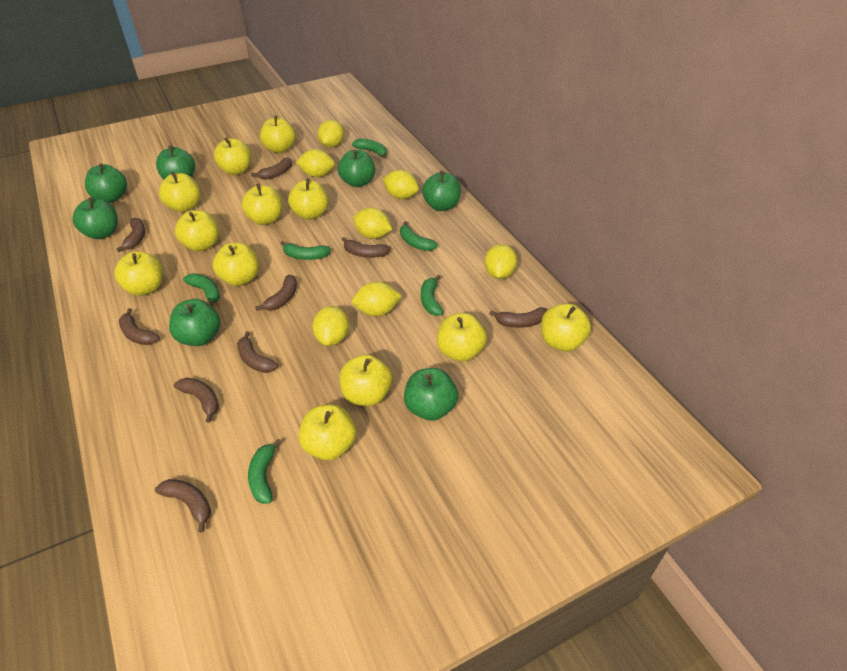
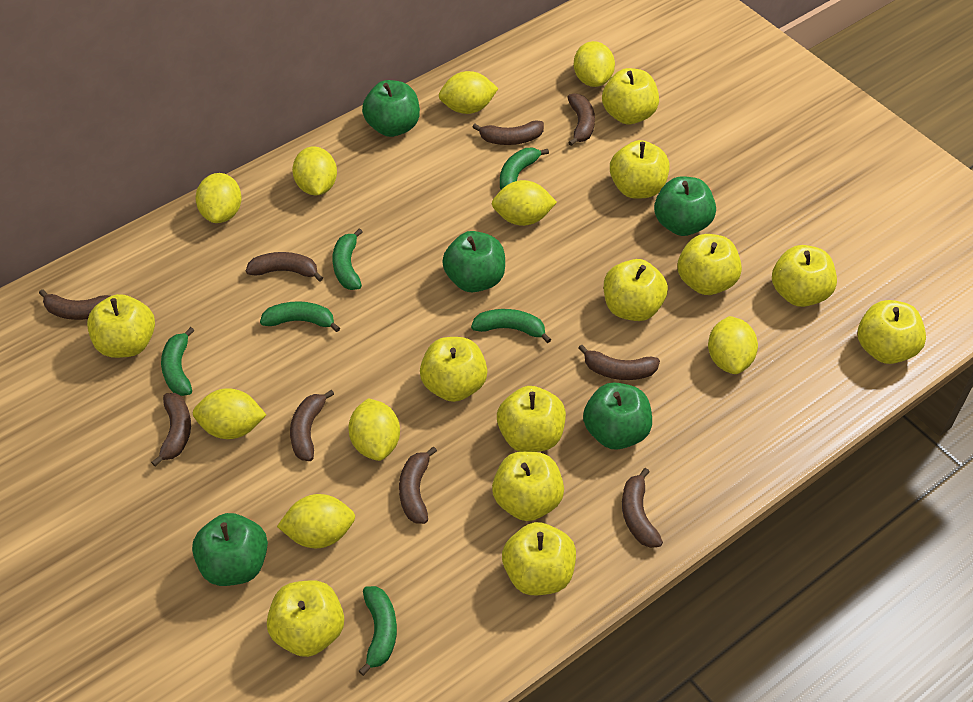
green apple: 7 -> 5
yellow lemon: 7 -> 9

